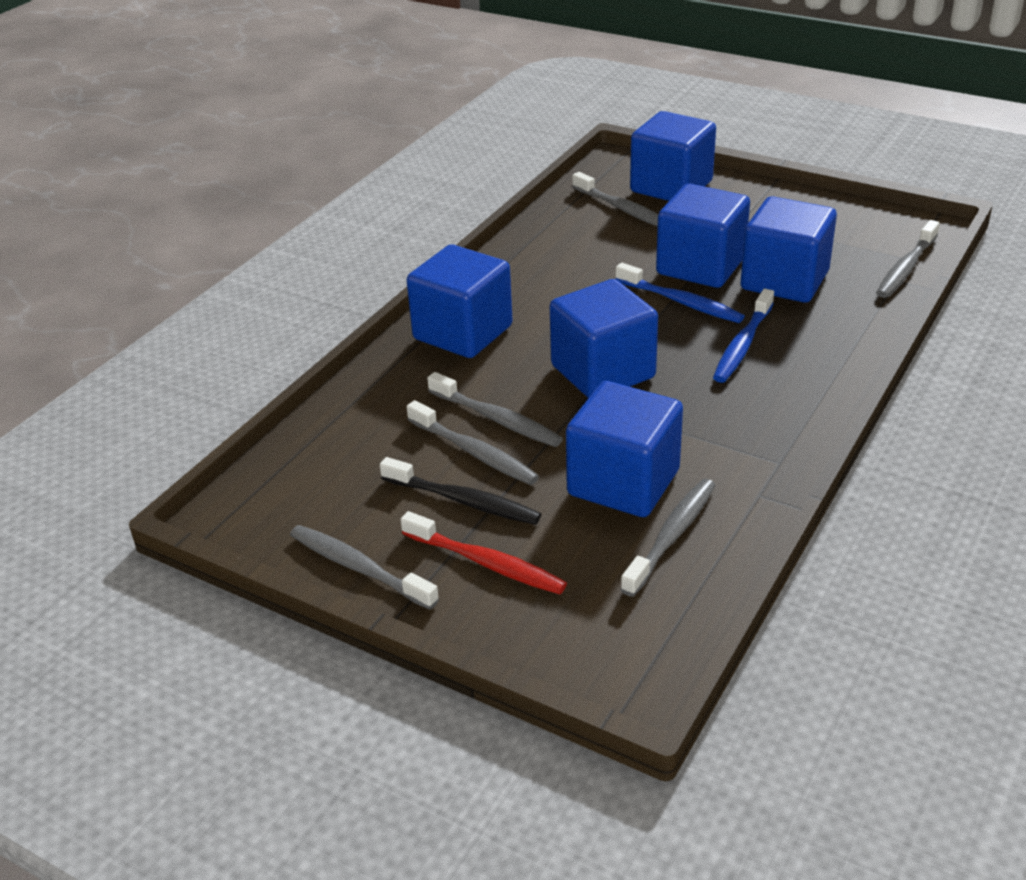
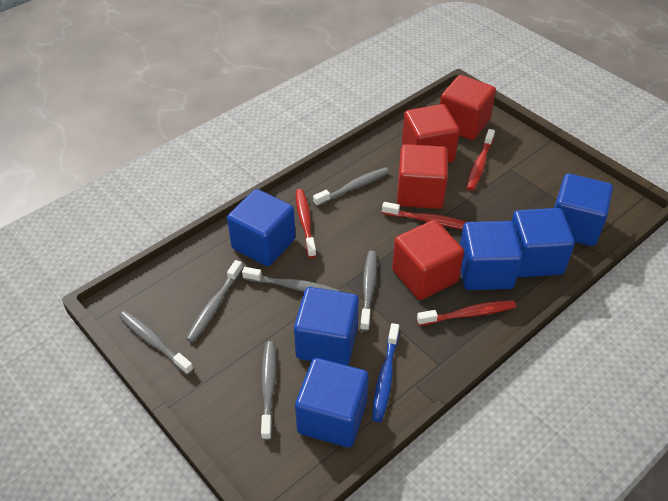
black toothbrush: 1 -> 0
blue toothbrush: 2 -> 1
red cube: 0 -> 4
red toothbrush: 1 -> 4

